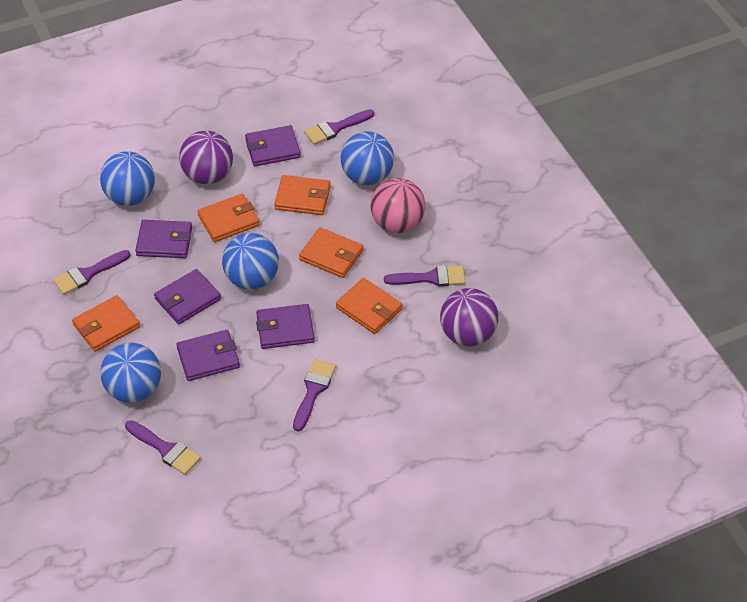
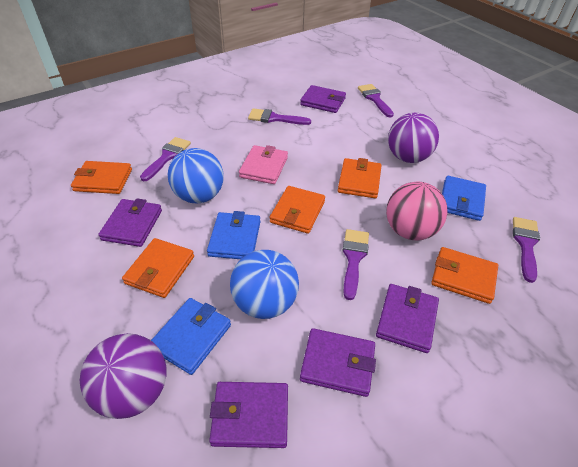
blue ball: 4 -> 2
blue wallet: 0 -> 3
pink wallet: 0 -> 1

